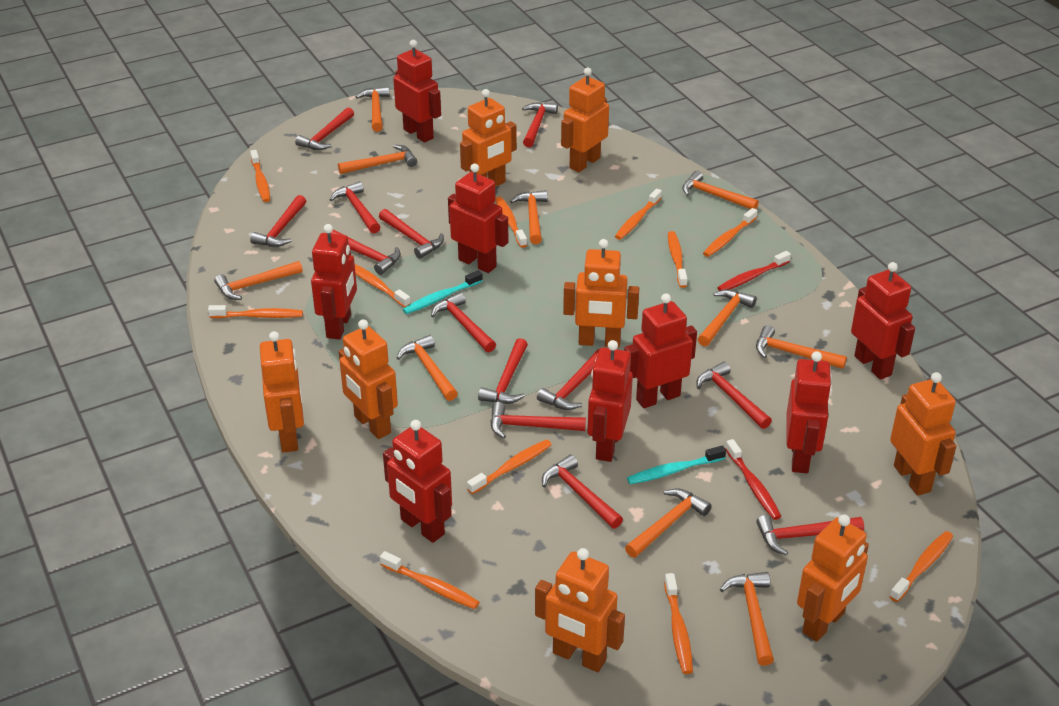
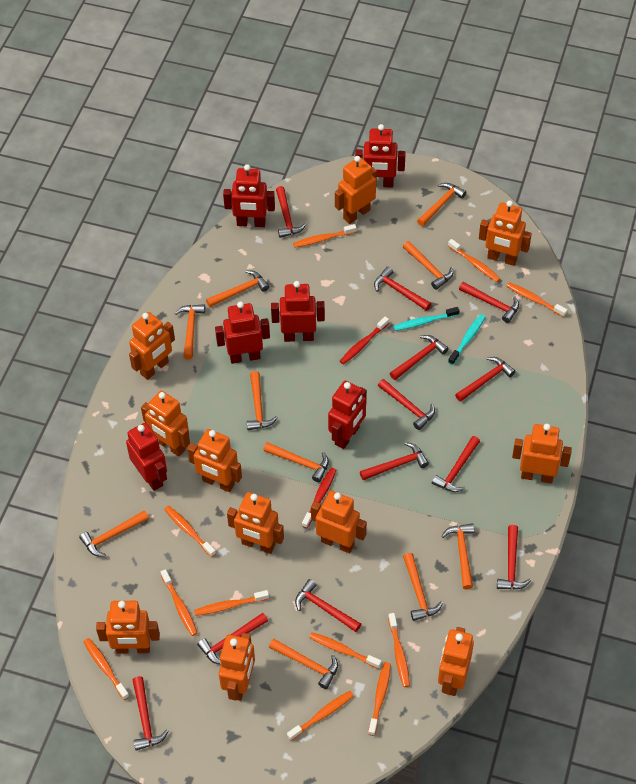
orange robot: 8 -> 11
red hammer: 13 -> 12
red robot: 8 -> 6

